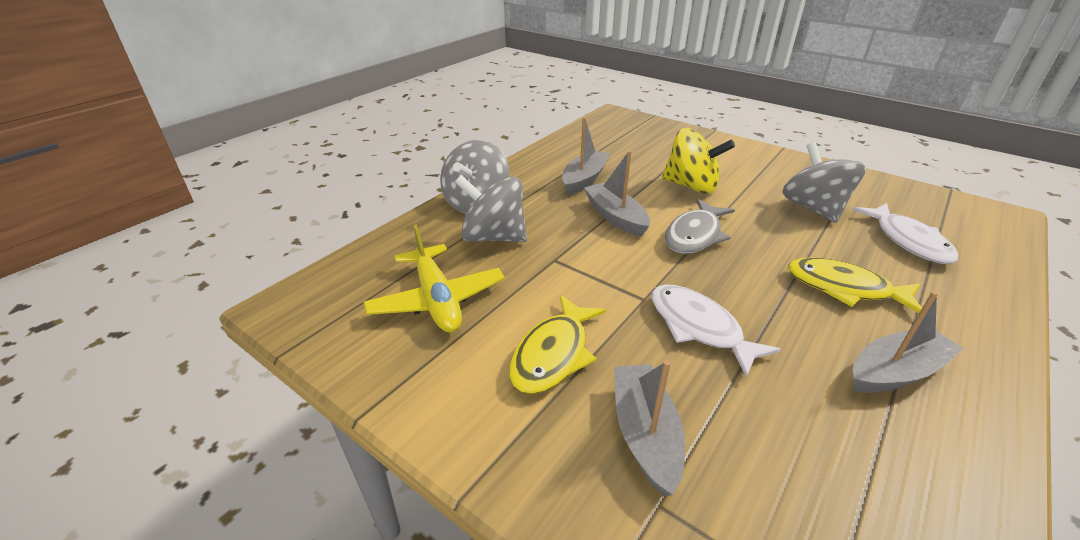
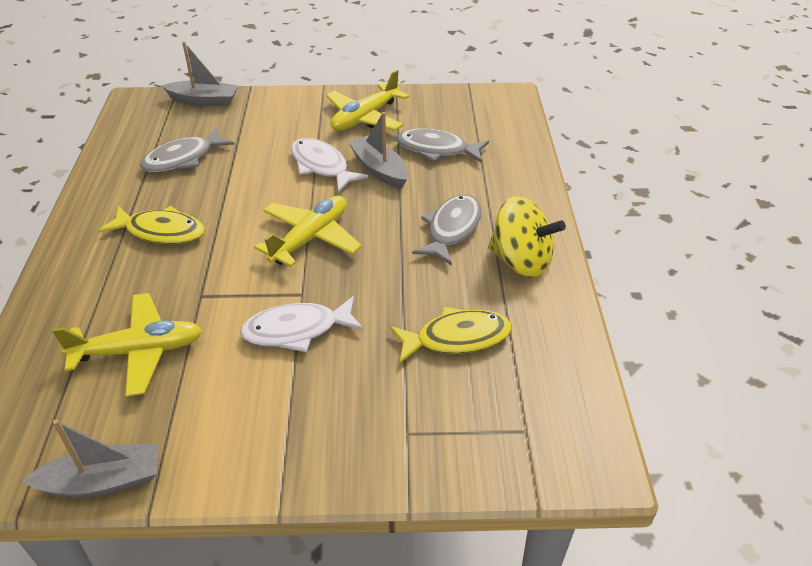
grey boat: 4 -> 3
grey fish: 1 -> 3
grey spinning top: 3 -> 0
yellow plane: 1 -> 3

